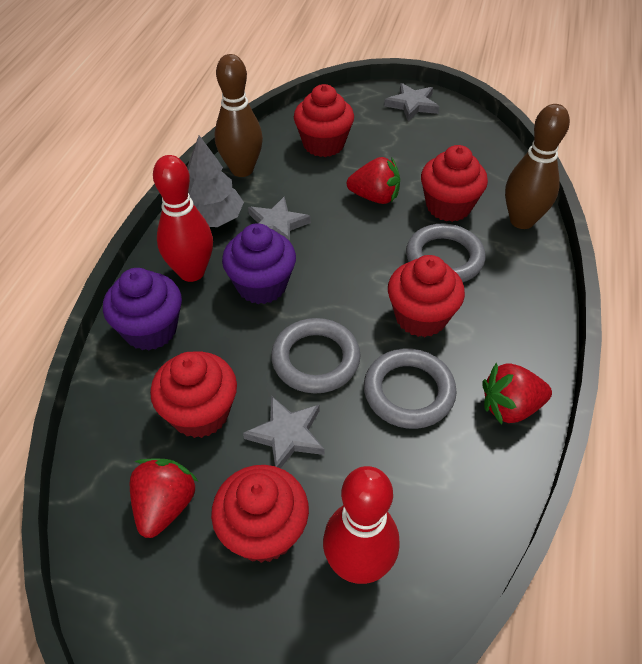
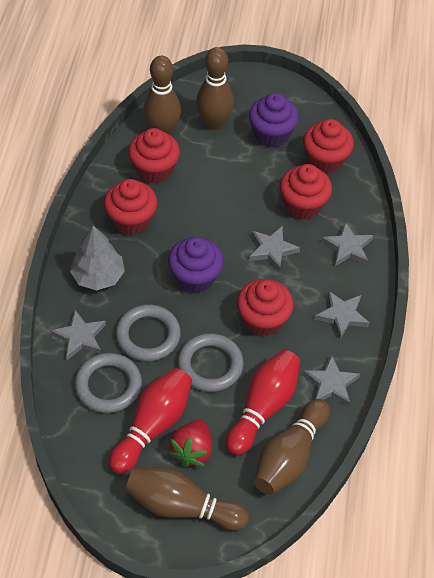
brown bowling pin: 2 -> 4
grey star: 3 -> 5
red strawberry: 3 -> 1

